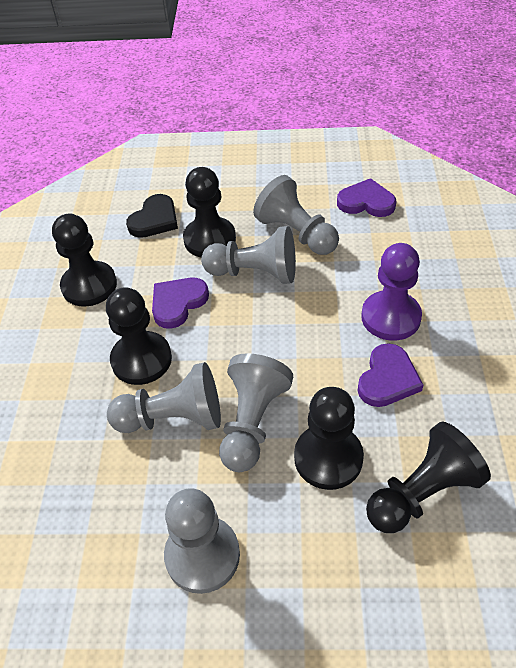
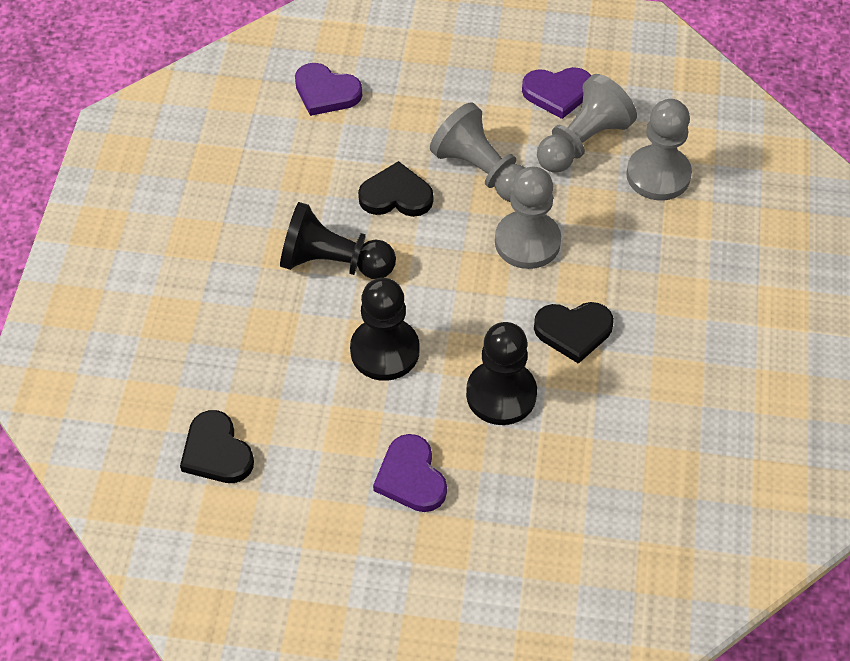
black heart: 1 -> 3
black pawn: 5 -> 3
grey pawn: 5 -> 4
purple pawn: 1 -> 0

